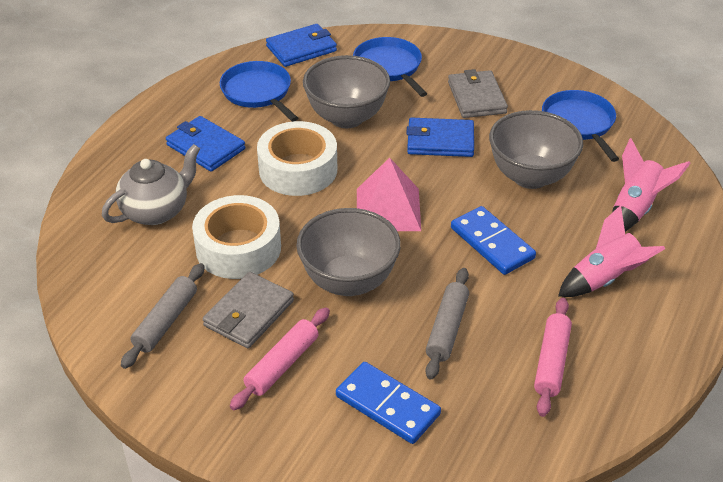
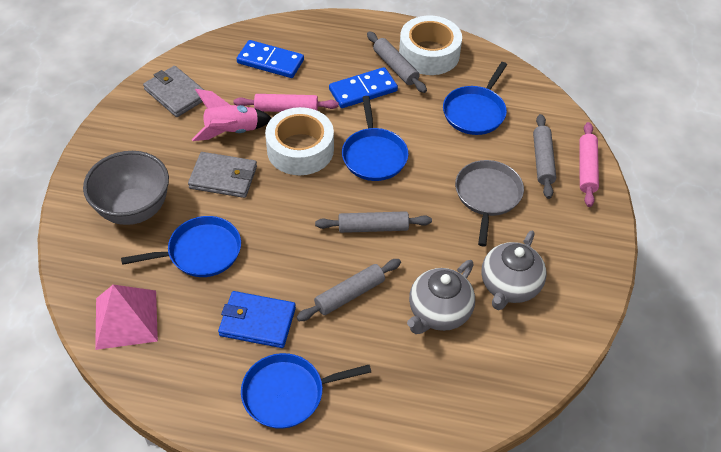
blue pan: 3 -> 4
blue wallet: 3 -> 1
grey bowl: 3 -> 1
grey pan: 0 -> 1
grey rolling pin: 2 -> 4
grey teapot: 1 -> 2
pink rocket: 2 -> 1

